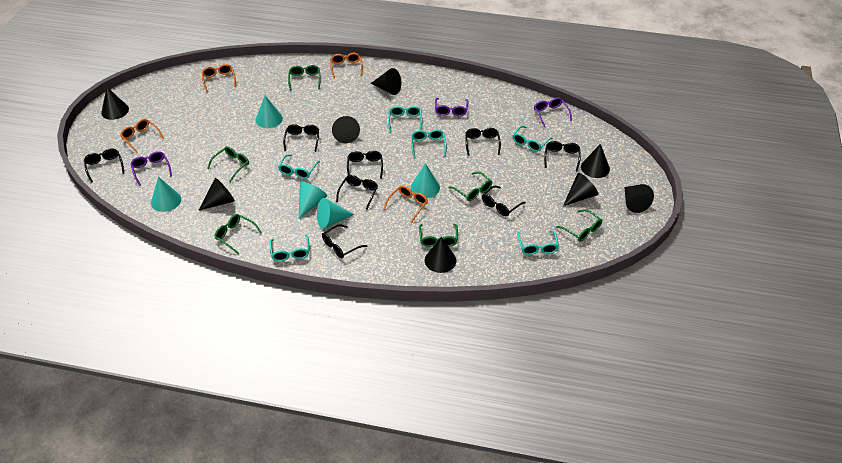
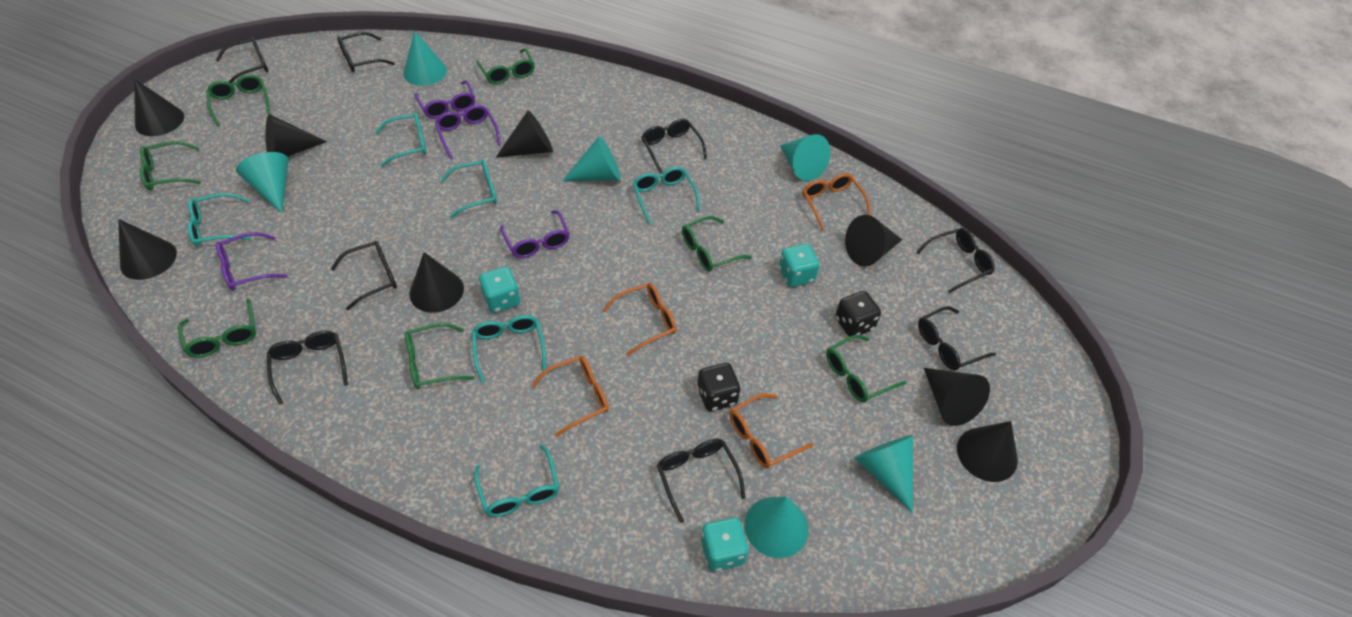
black dice: 0 -> 2
green glasses: 6 -> 7
purple glasses: 3 -> 4
turquoise cone: 5 -> 6
turquoise dice: 0 -> 3

